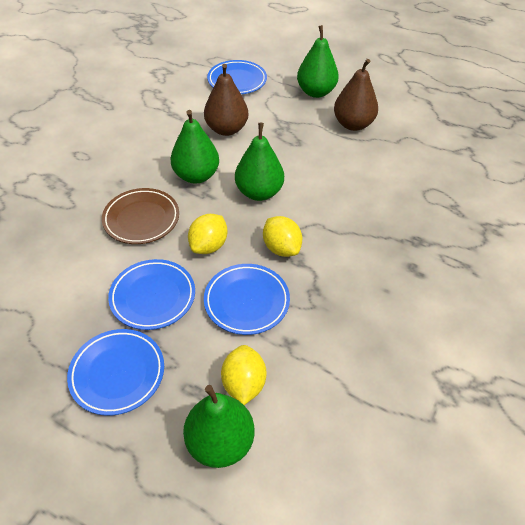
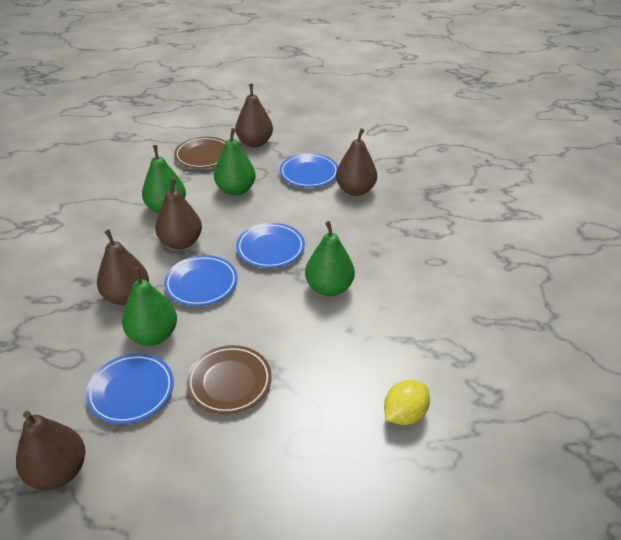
brown pear: 2 -> 5
brown plate: 1 -> 2
yellow lemon: 3 -> 1

